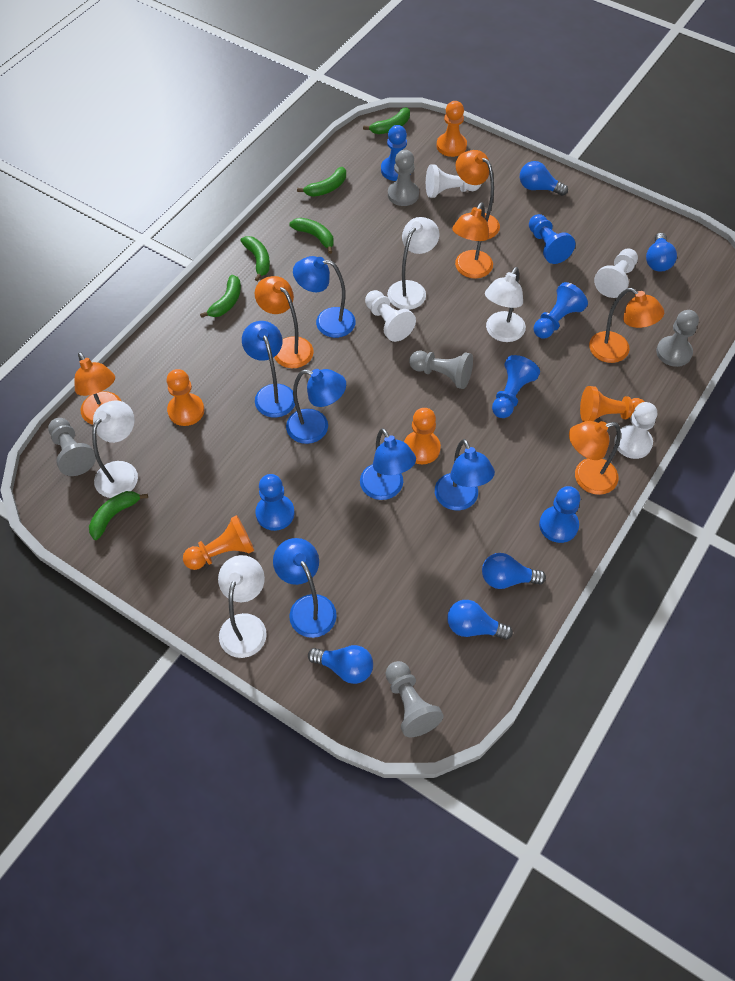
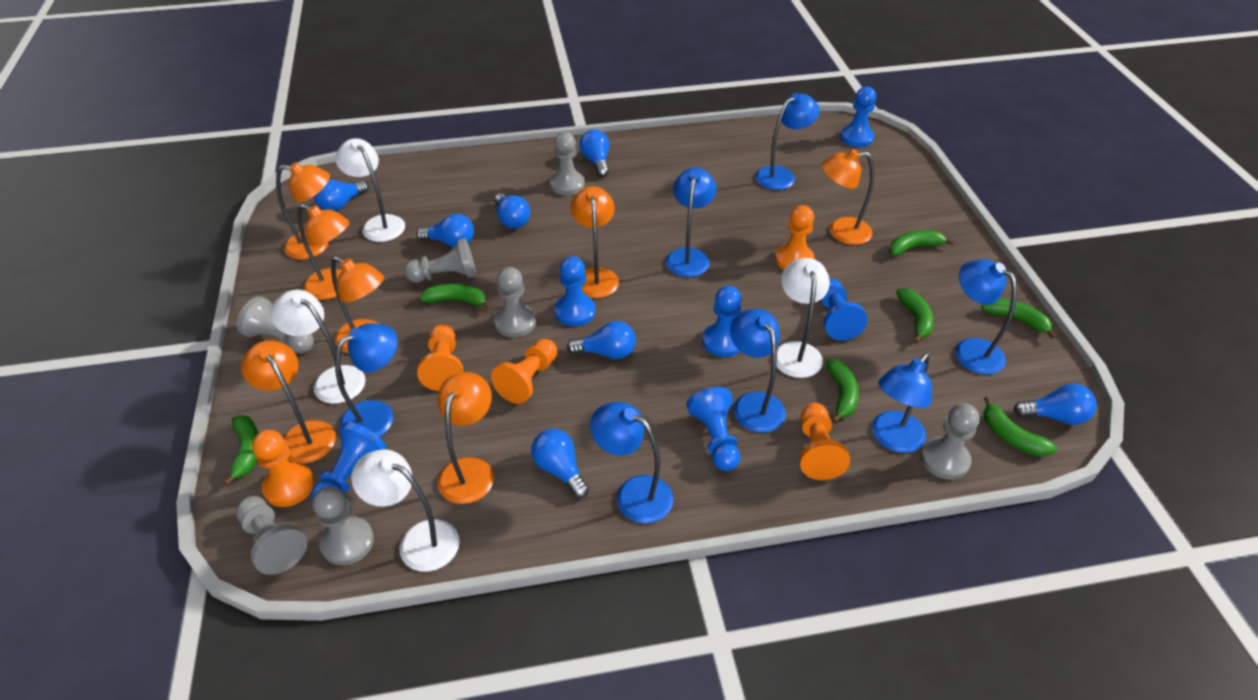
blue lamp: 6 -> 7
blue light bulb: 5 -> 7
green banana: 6 -> 7
grey pawn: 5 -> 7
orange lamp: 6 -> 7
white pawn: 4 -> 0

